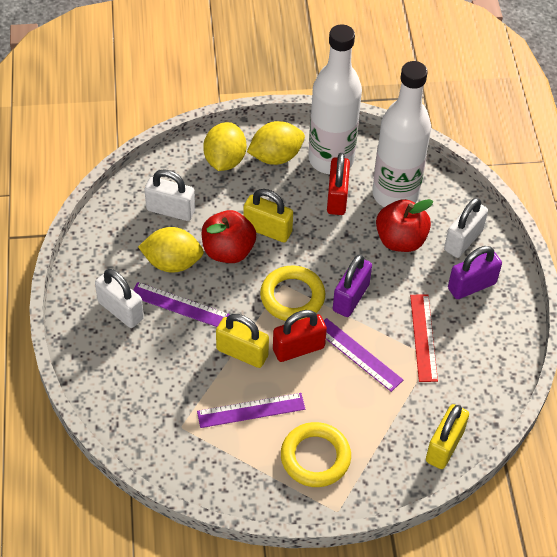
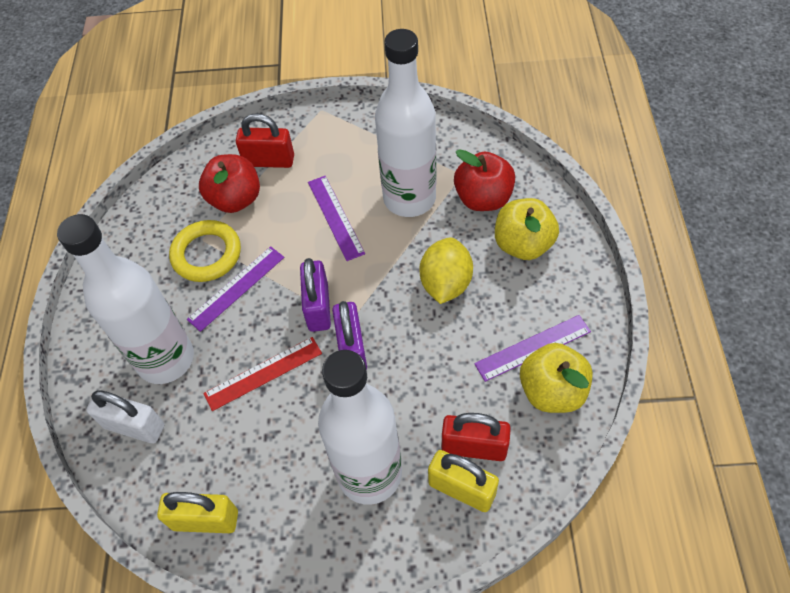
white bottle: 2 -> 3
white padlock: 3 -> 1
yellow apple: 0 -> 2
yellow lemon: 3 -> 1
yellow padlock: 3 -> 2
yellow ring: 2 -> 1

